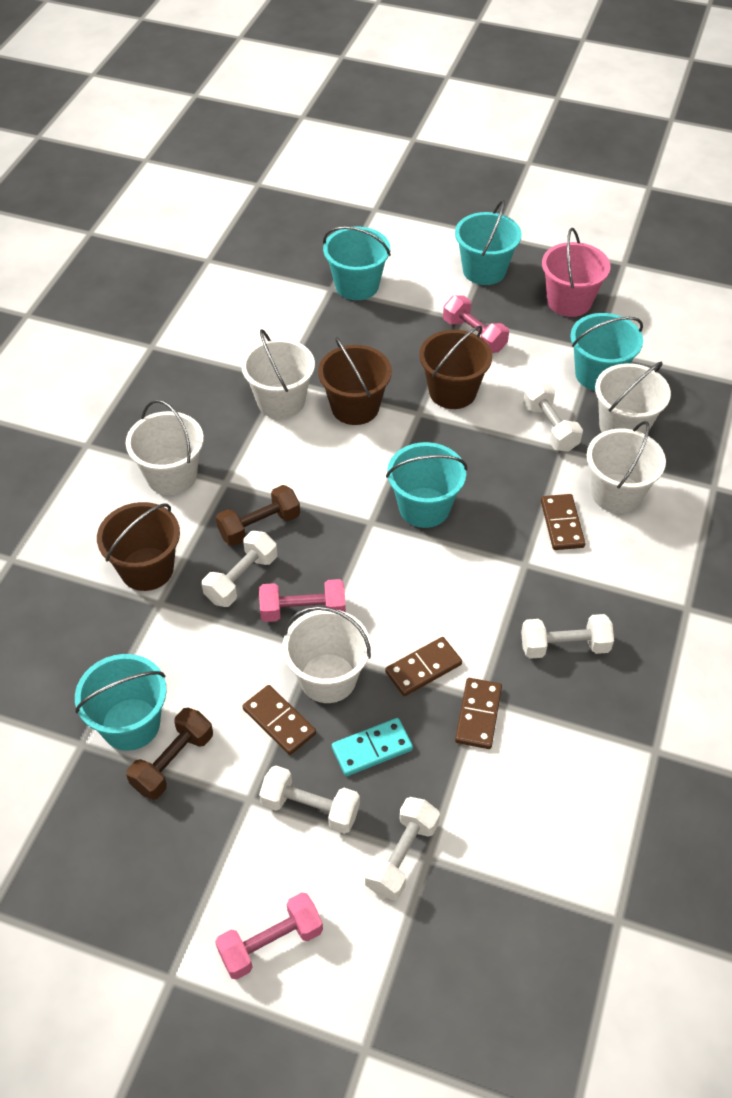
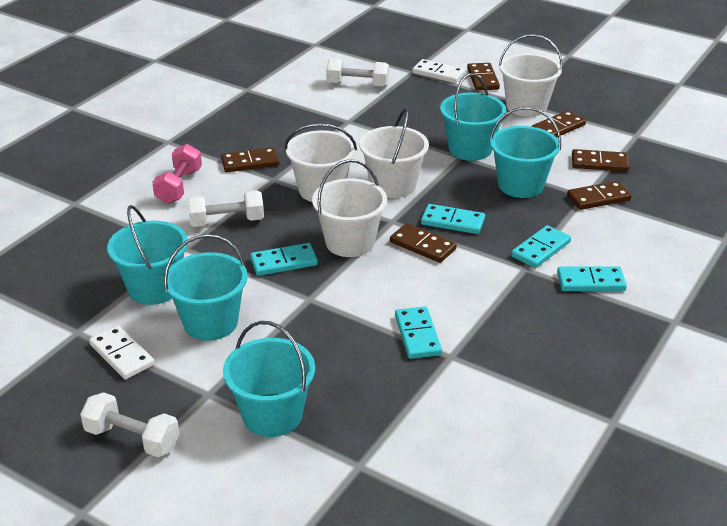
brown bucket: 3 -> 0
brown domino: 4 -> 6
brown dumbbell: 2 -> 0
pink bucket: 1 -> 0
pink dumbbell: 3 -> 1
turquoise domino: 1 -> 5
white bucket: 5 -> 4
white domino: 0 -> 2
white dumbbell: 5 -> 3

